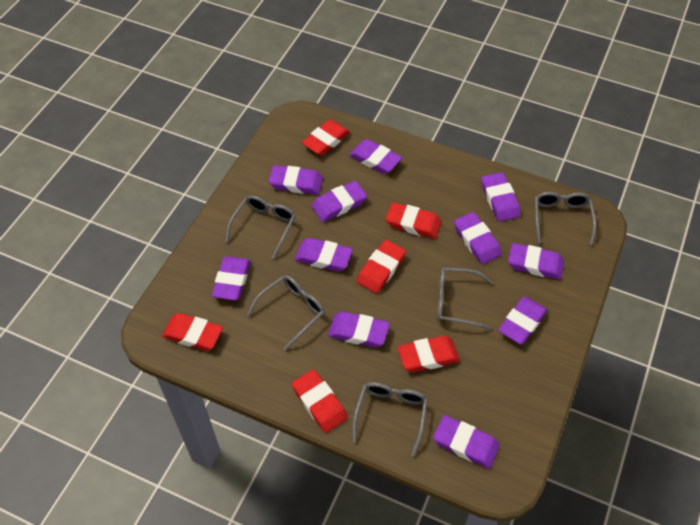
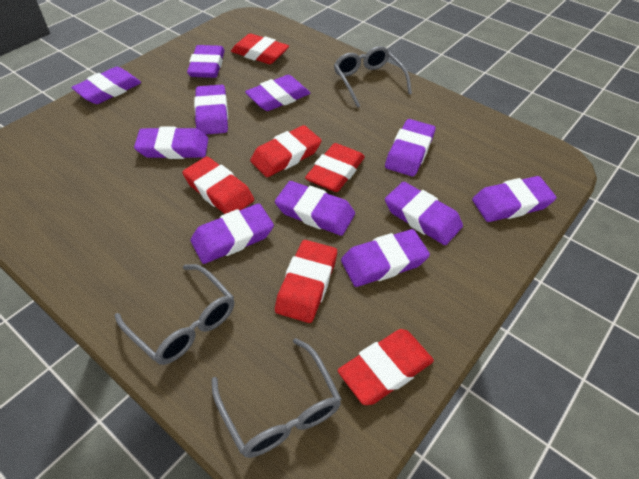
grey glasses: 5 -> 3

